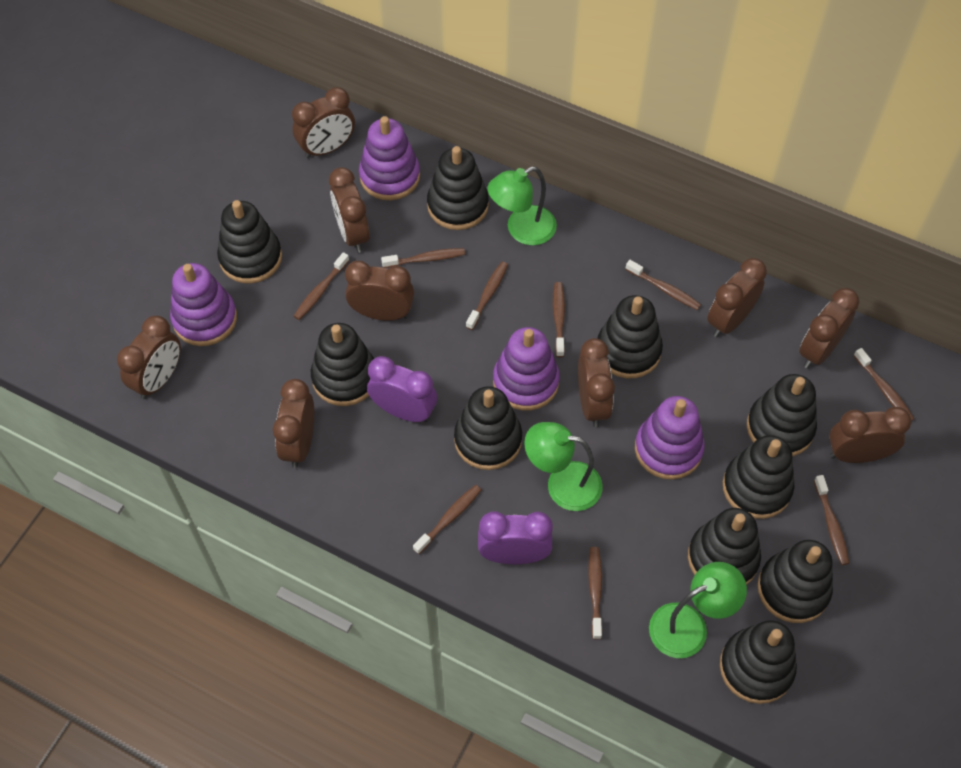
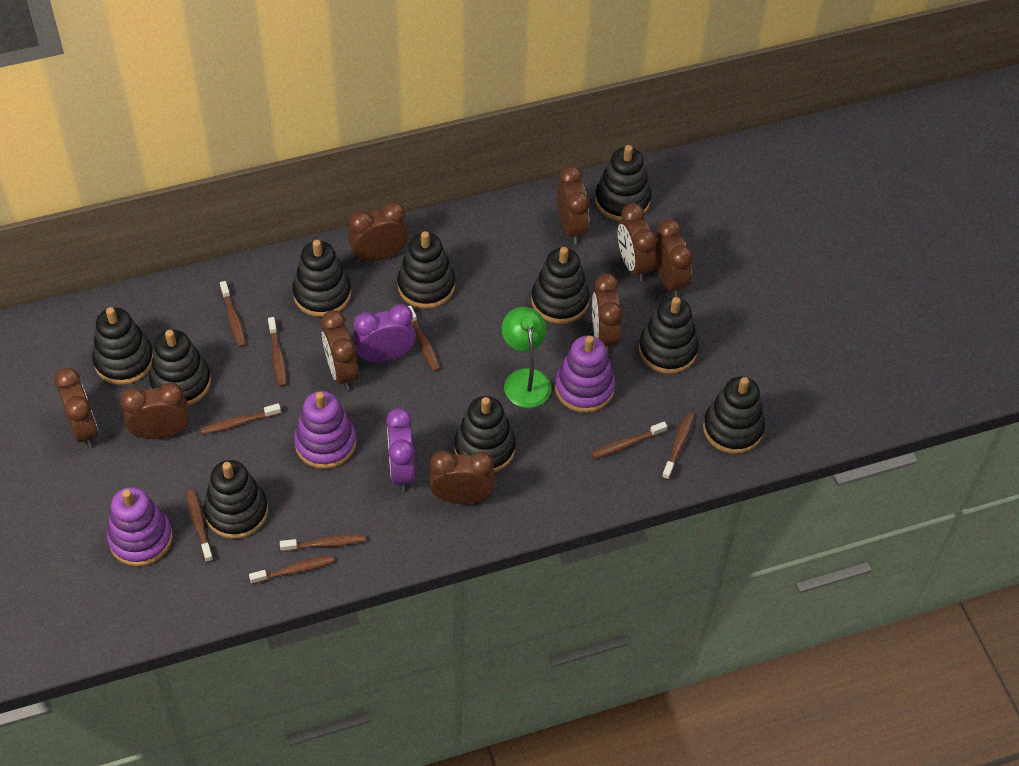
green lamp: 3 -> 1
purple stacking toy: 4 -> 3

